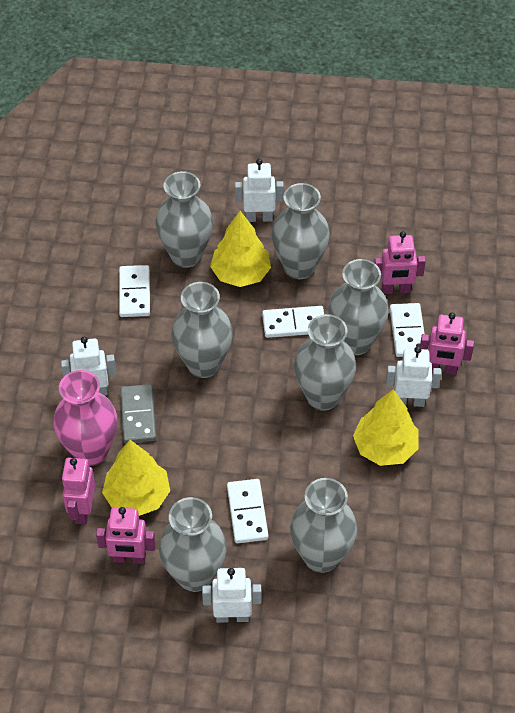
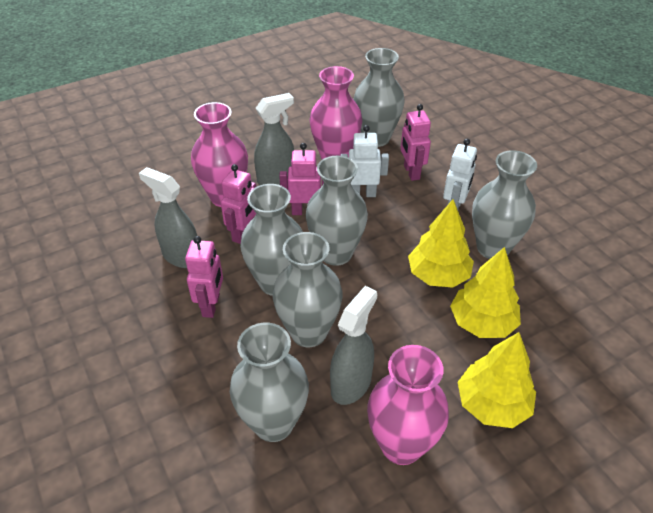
grey domino: 1 -> 0
grey spray bottle: 0 -> 3
grey vase: 7 -> 6
pink vase: 1 -> 3
white domino: 4 -> 0
white robot: 4 -> 2

